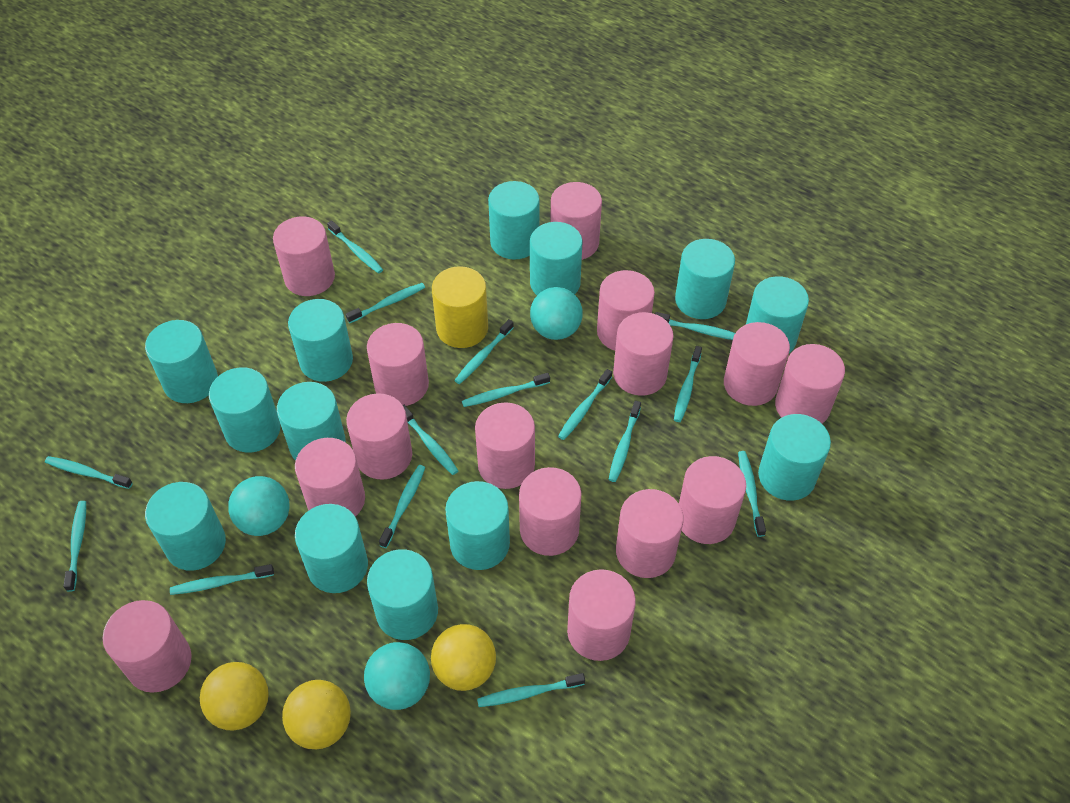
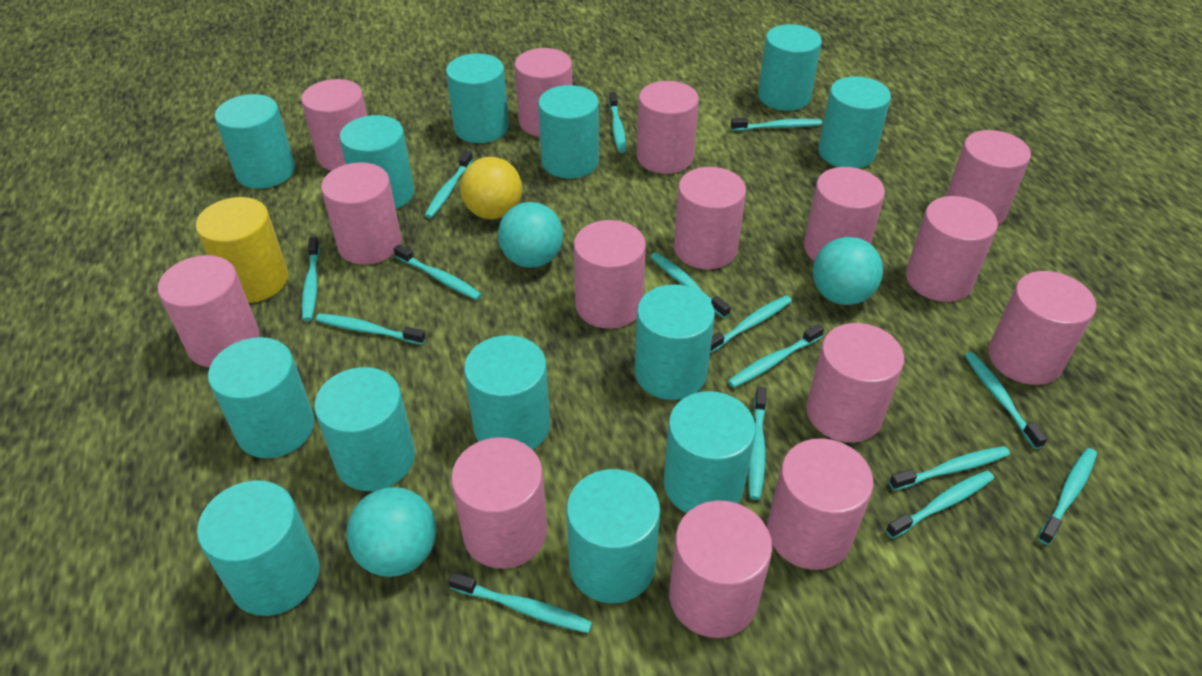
yellow ball: 3 -> 1

